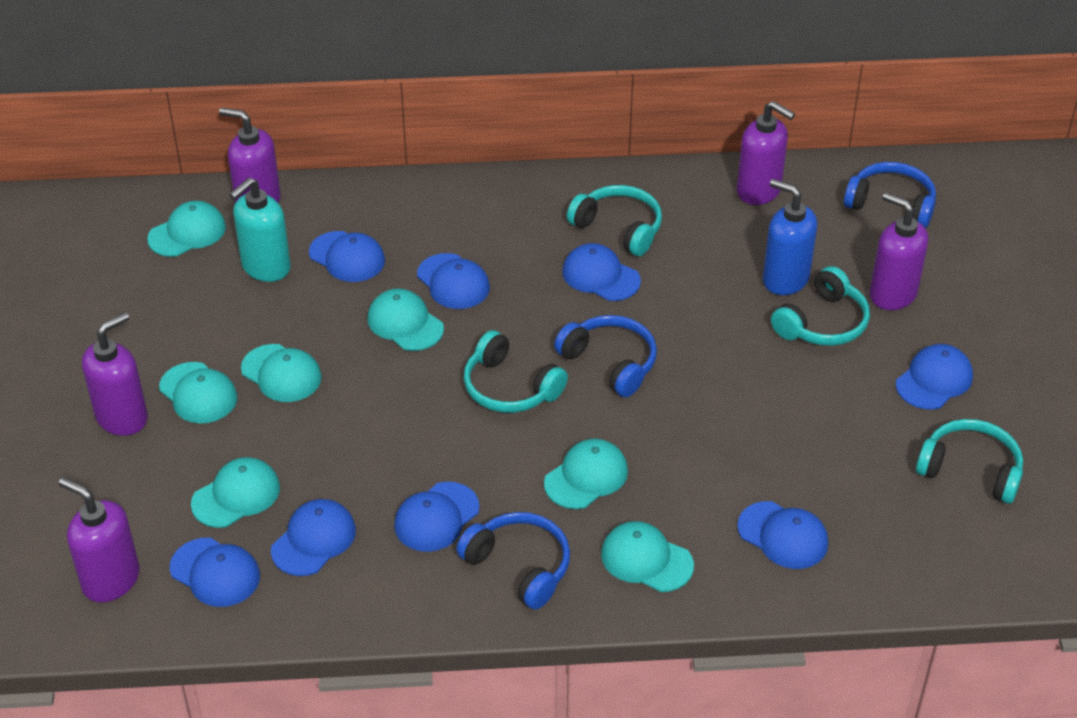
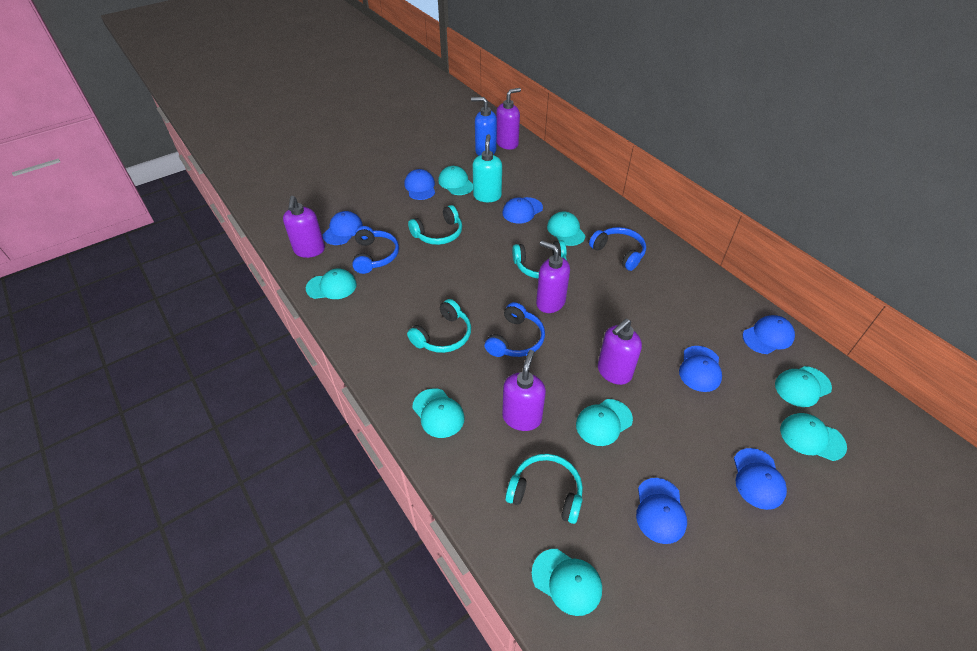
blue cap: 8 -> 7
turquoise cap: 7 -> 8

